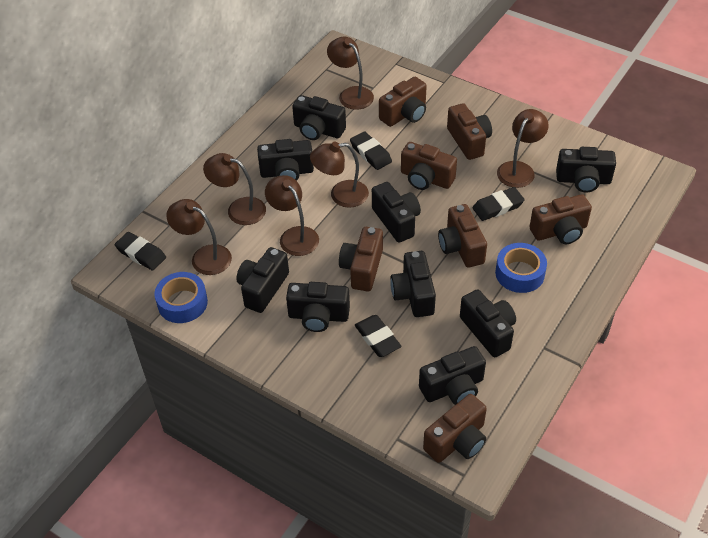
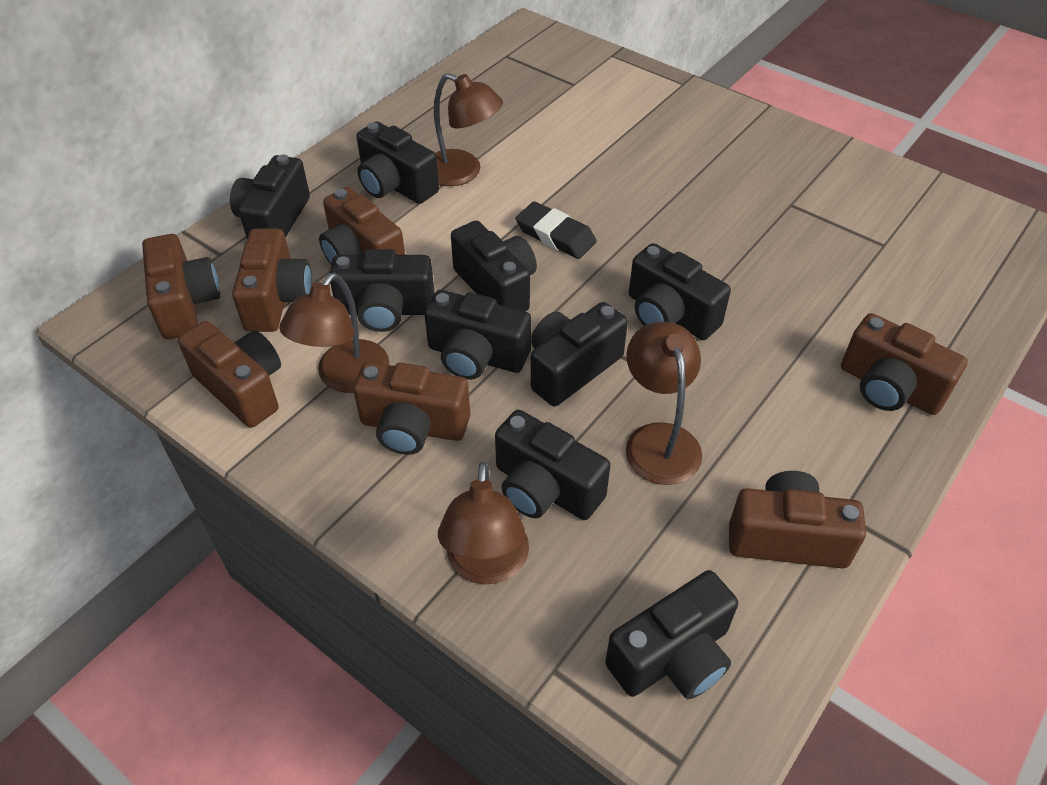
black eraser: 4 -> 1
blue tape: 2 -> 0
brown lamp: 6 -> 4

